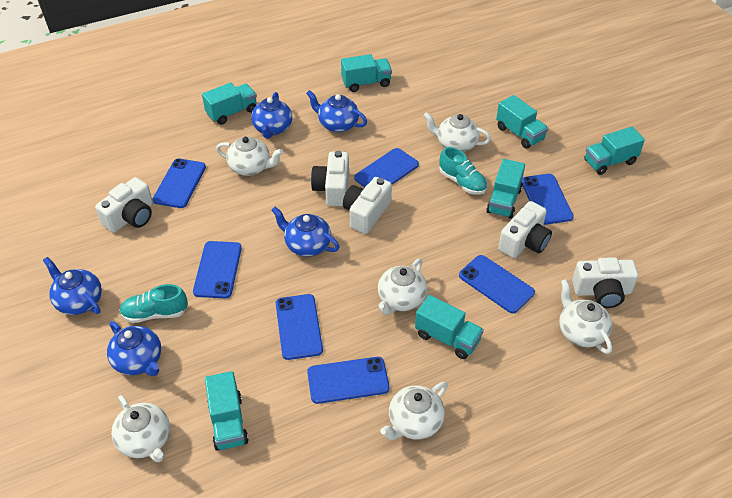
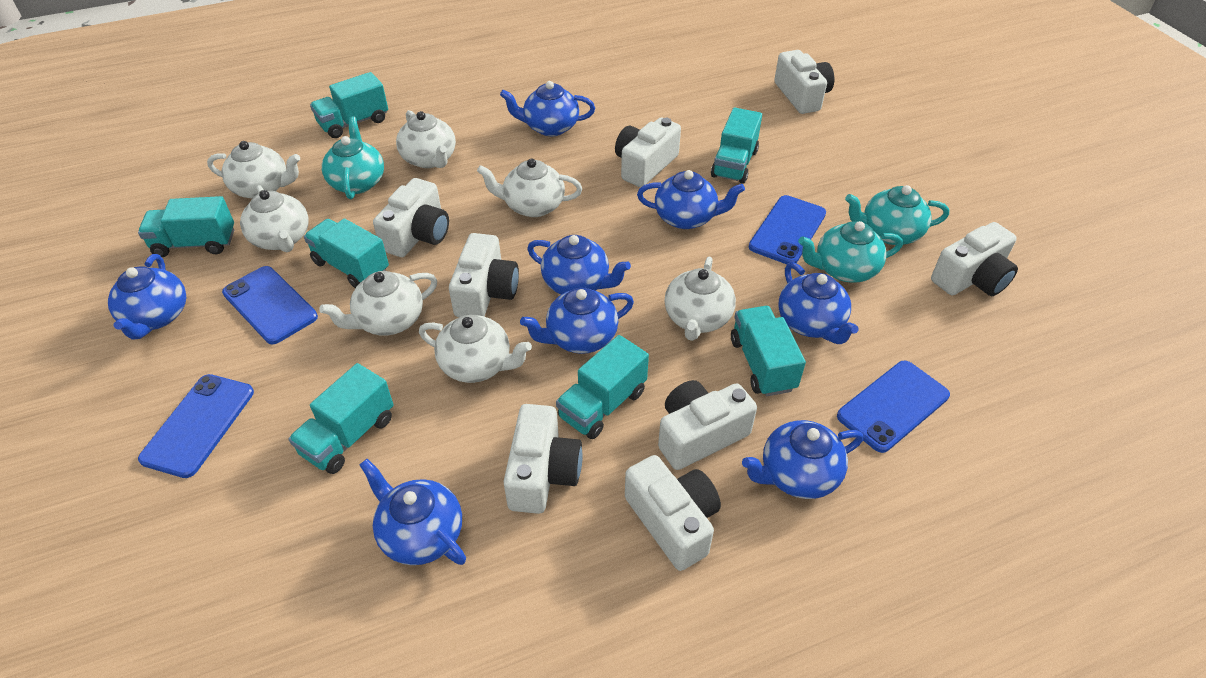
blue phone: 7 -> 4
blue teapot: 5 -> 8
turquoise shoe: 2 -> 0
turquoise teapot: 0 -> 3
white camera: 5 -> 8
white teapot: 6 -> 7

